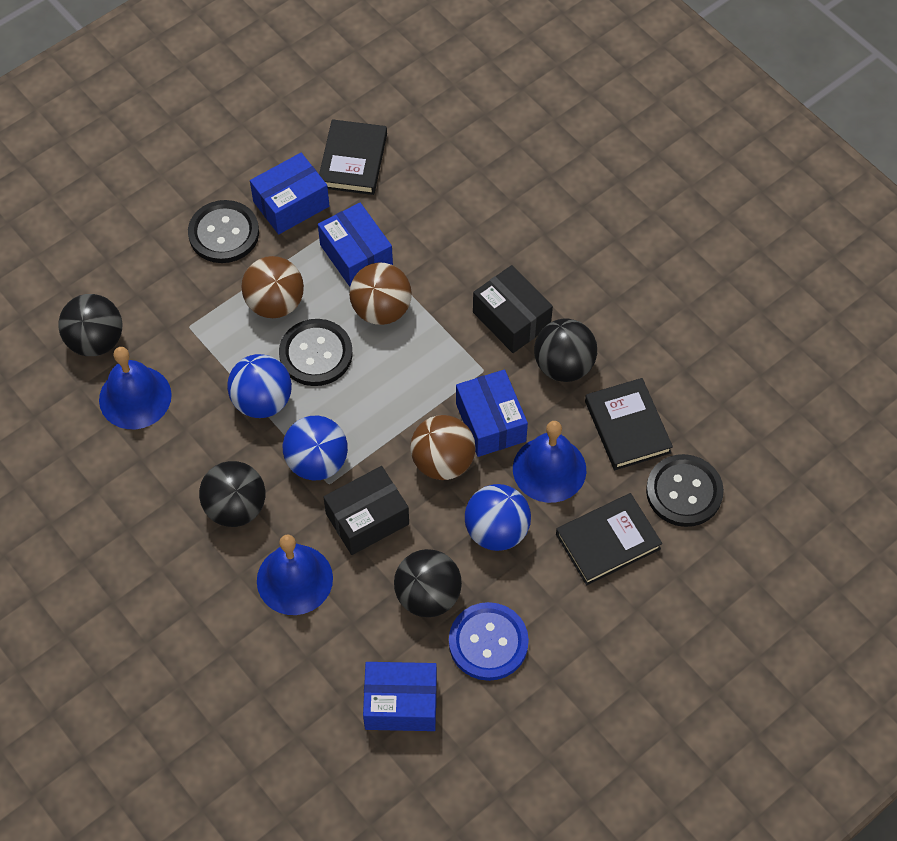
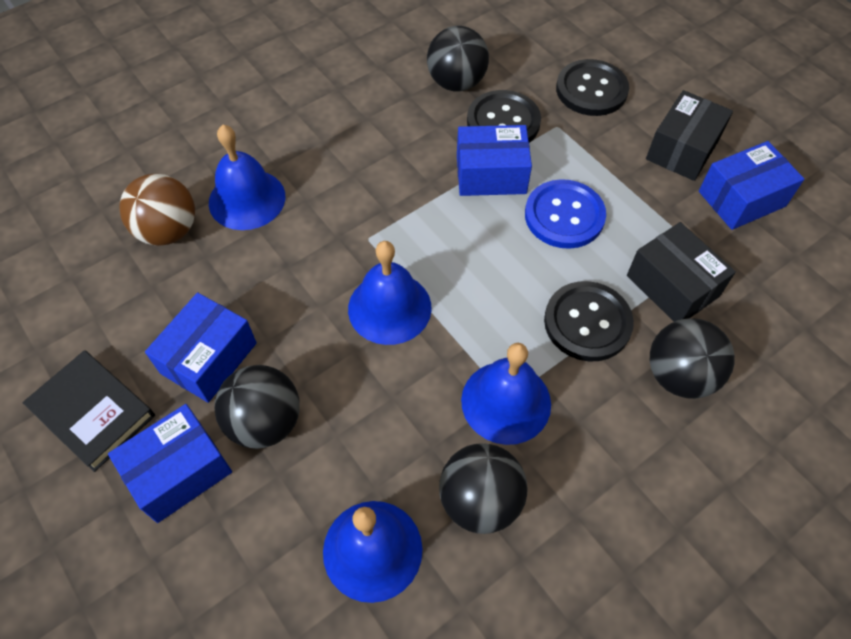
black book: 3 -> 1
blue ball: 3 -> 0
blue bell: 3 -> 4
brown ball: 3 -> 1

